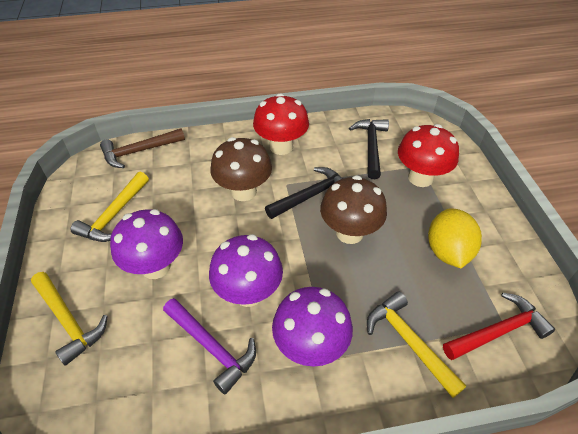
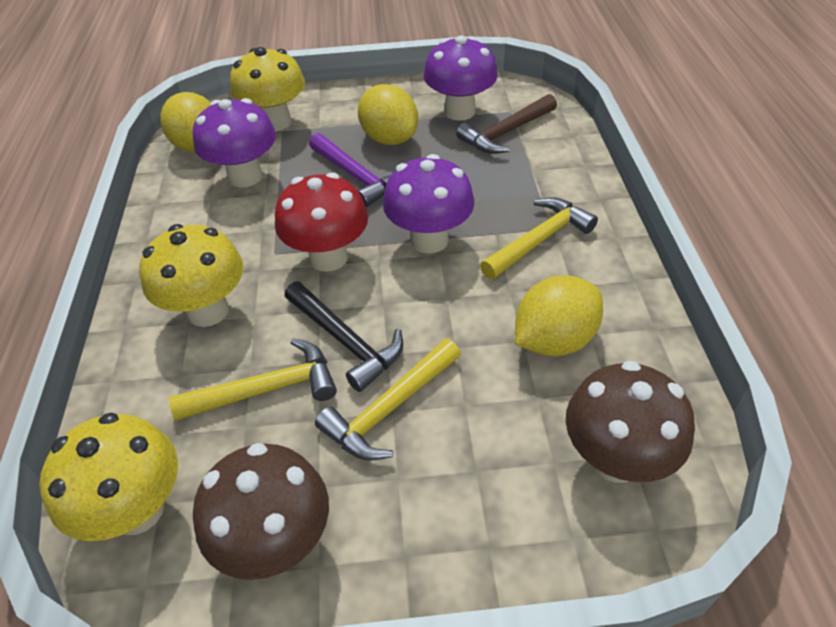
black hammer: 2 -> 1
red hammer: 1 -> 0
red mushroom: 2 -> 1
yellow lemon: 1 -> 3
yellow mushroom: 0 -> 3

